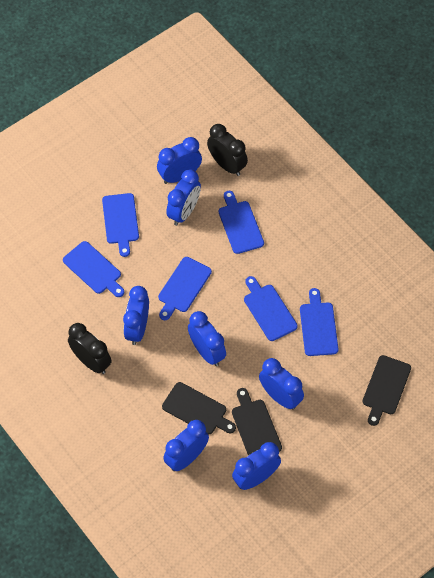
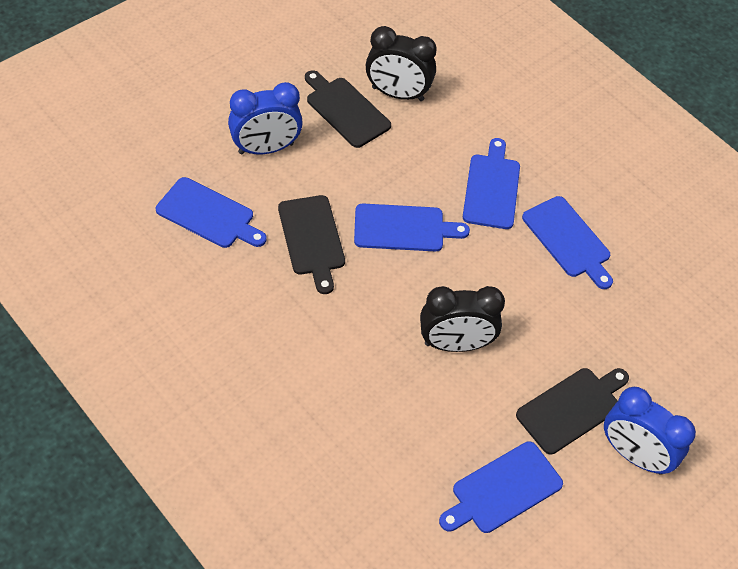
blue clock: 7 -> 2
blue cutting board: 6 -> 5

